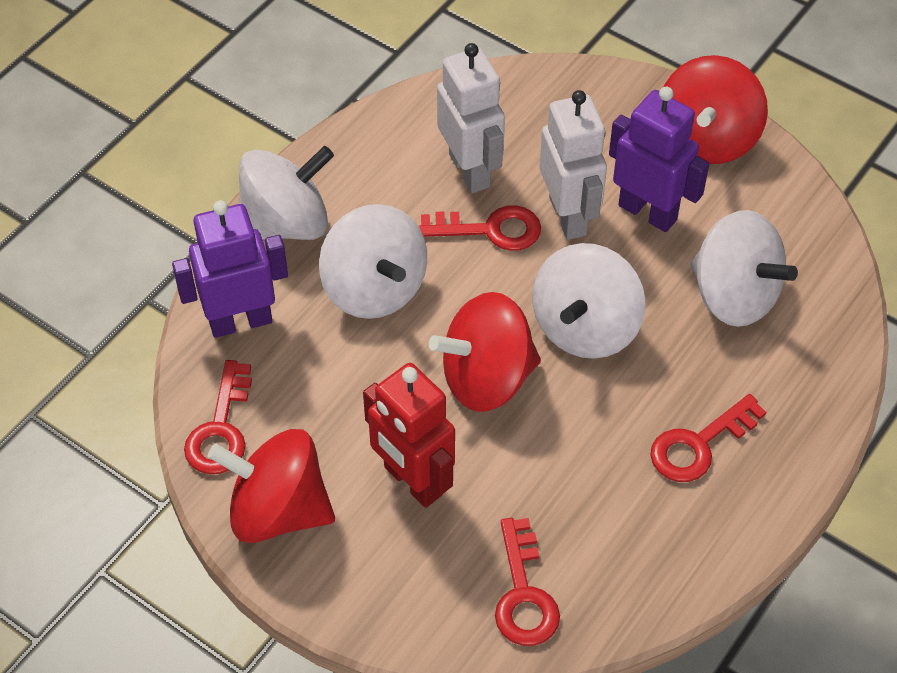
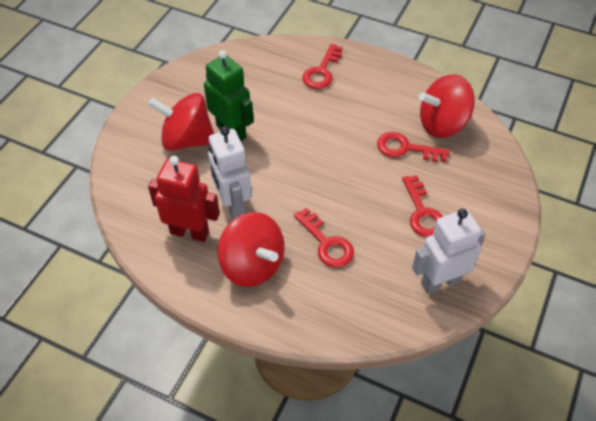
green robot: 0 -> 1
purple robot: 2 -> 0
white spinning top: 4 -> 0

